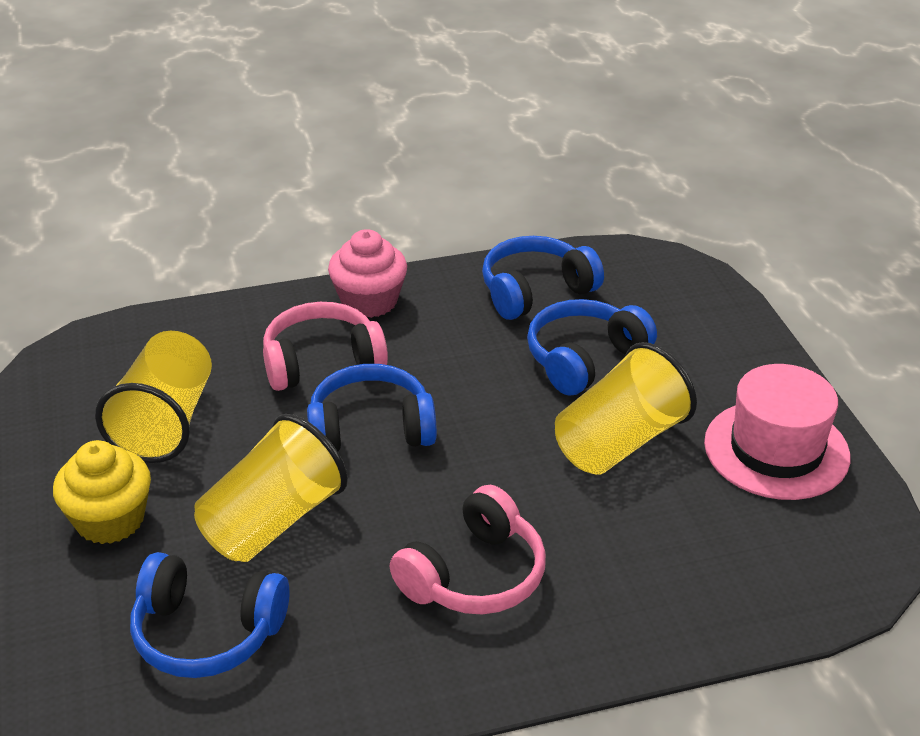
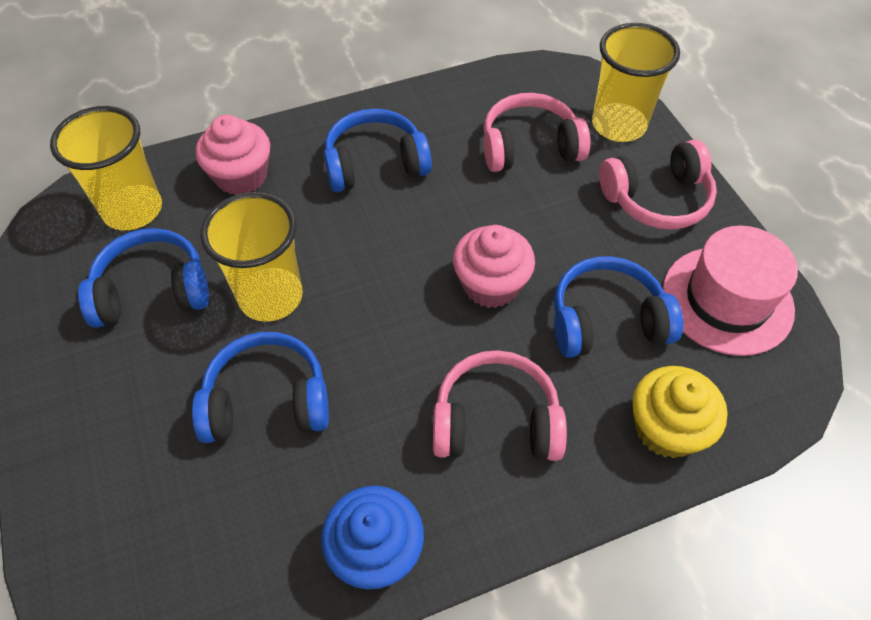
blue cupcake: 0 -> 1
pink cupcake: 1 -> 2
pink headphones: 2 -> 3

